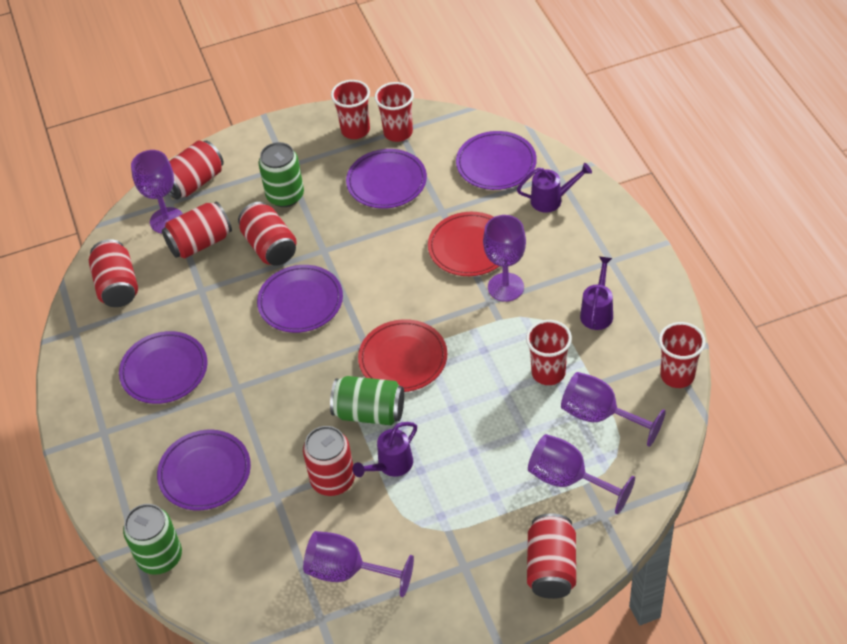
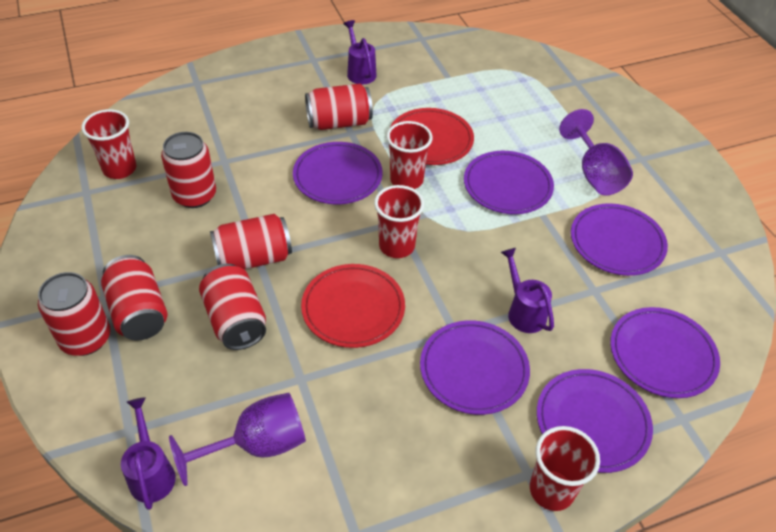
green can: 3 -> 0
purple goblet: 5 -> 2
purple plate: 5 -> 6

